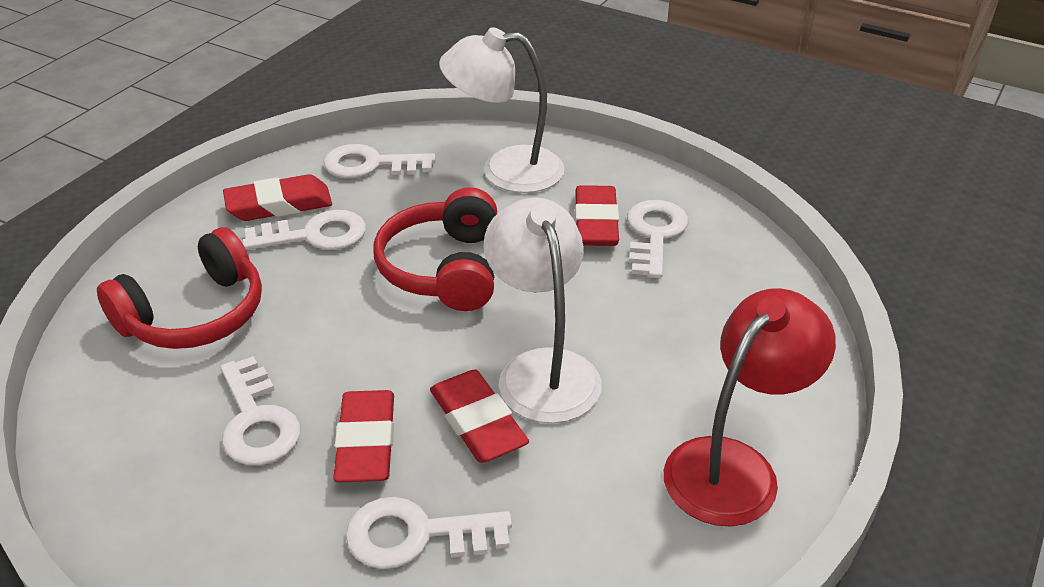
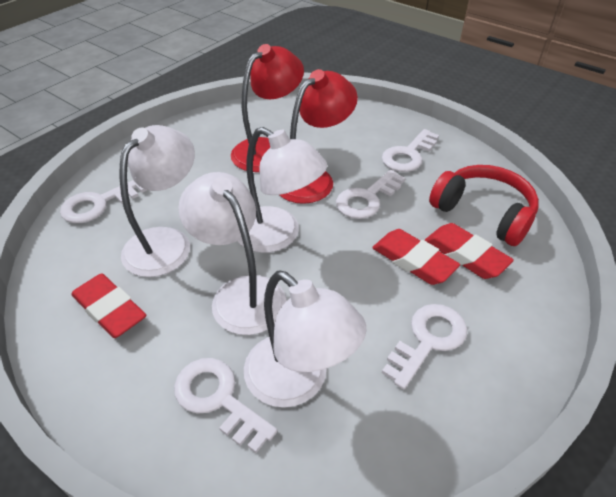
red eraser: 4 -> 3
red headphones: 2 -> 1
red lamp: 1 -> 2
white lamp: 2 -> 4

